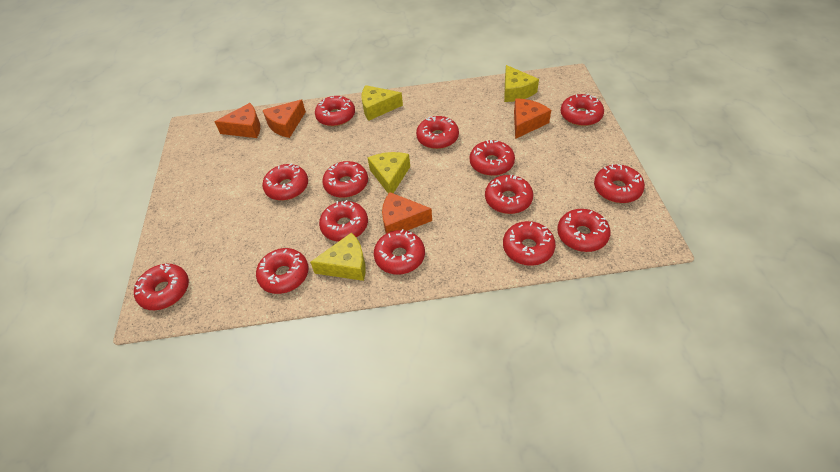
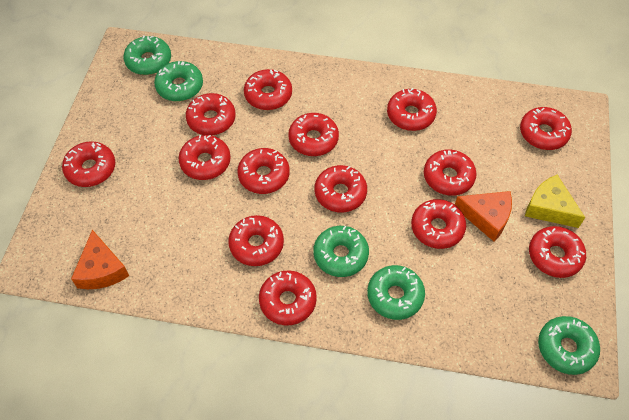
green donut: 0 -> 5
orange cheese: 4 -> 2
yellow cheese: 4 -> 1

